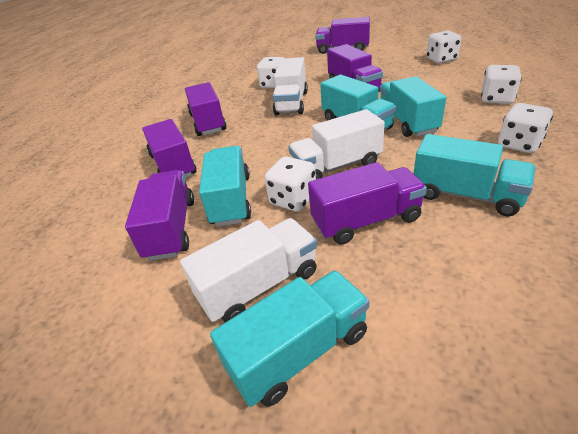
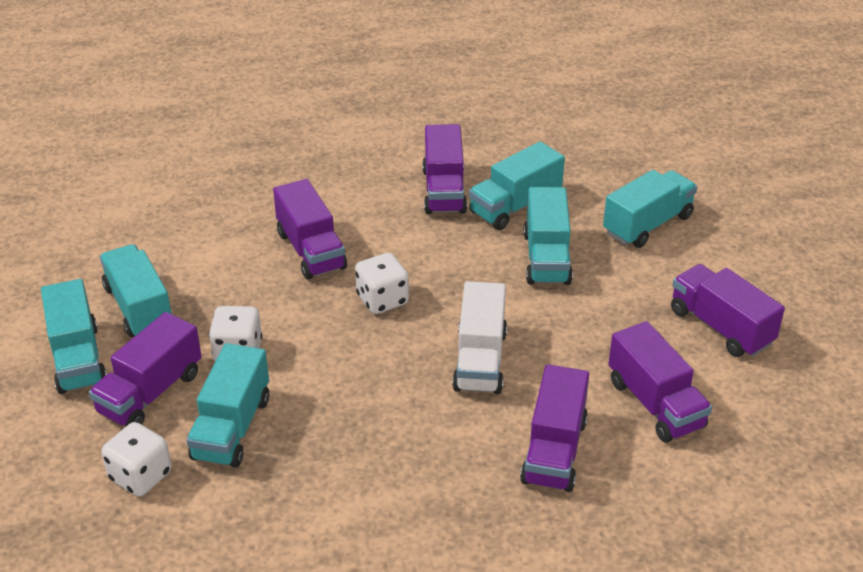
turquoise truck: 5 -> 6
white dice: 5 -> 3
white truck: 3 -> 1

